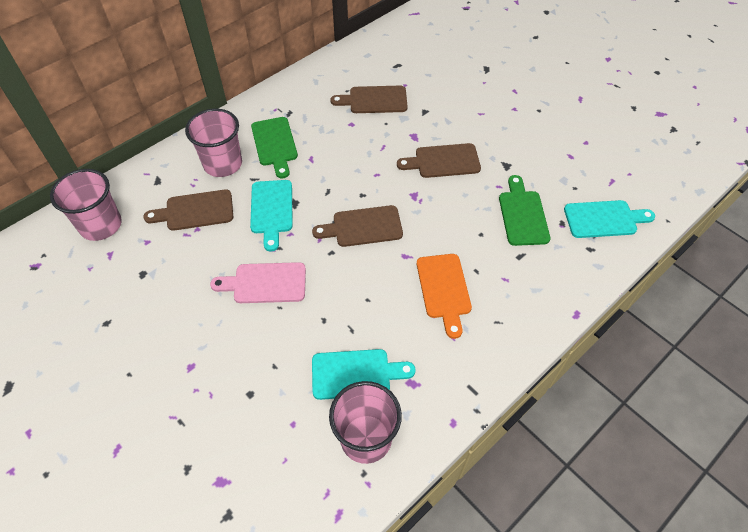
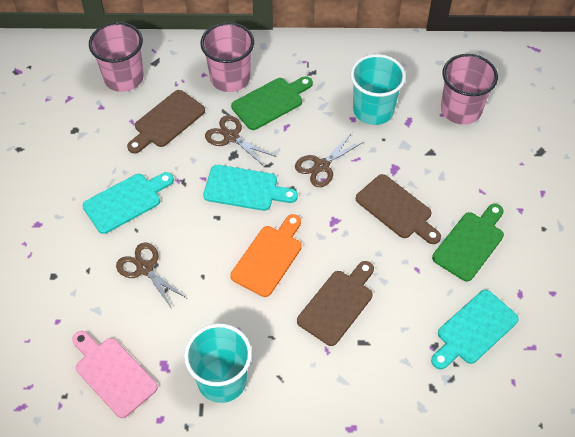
brown cutting board: 4 -> 3
brown scissors: 0 -> 3
turquoise cup: 0 -> 2

